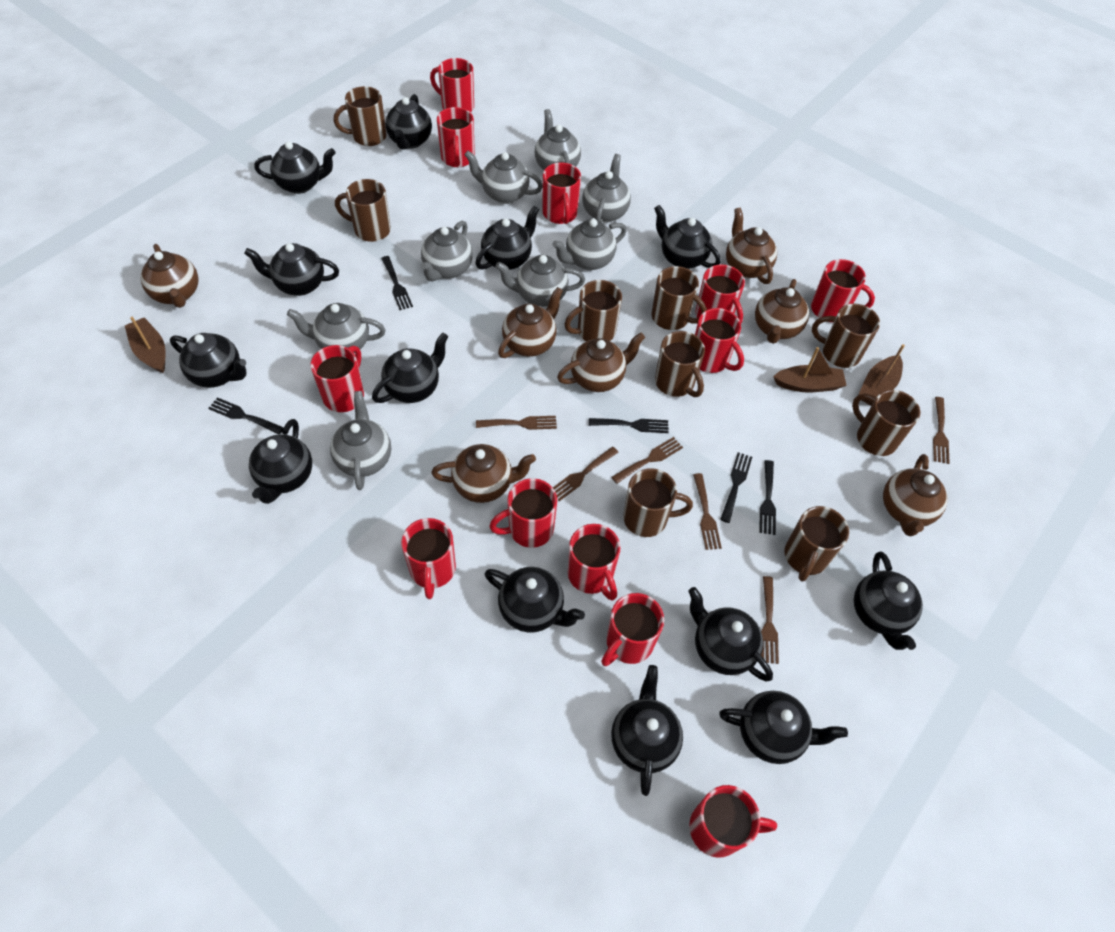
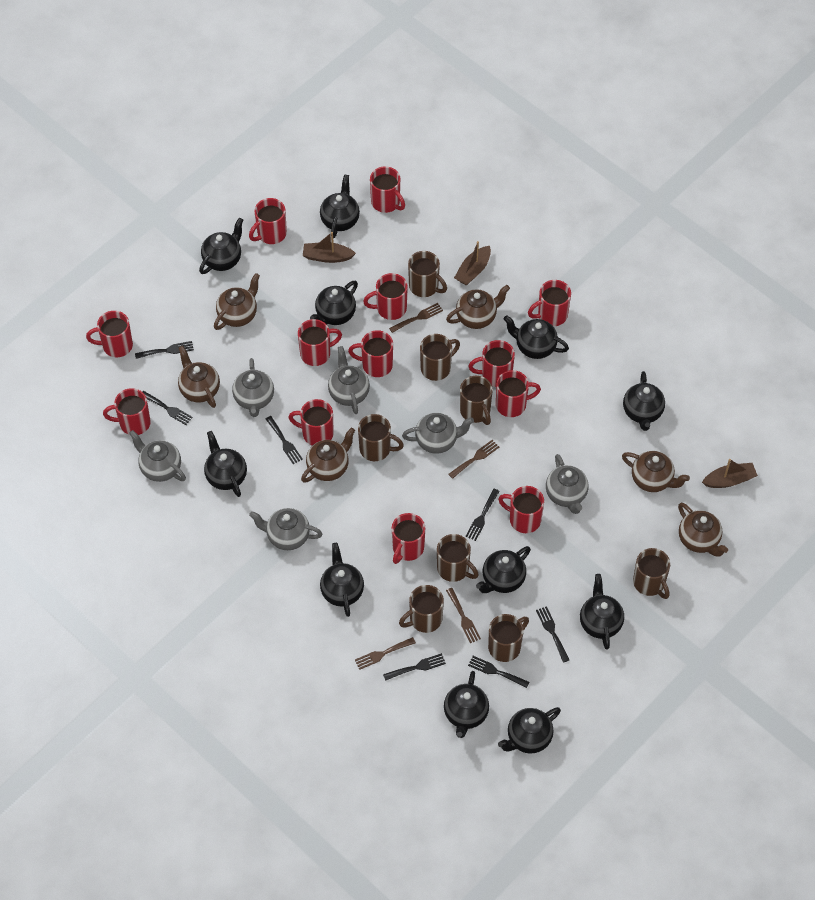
black fork: 5 -> 7
black teapot: 13 -> 11
brown fork: 6 -> 4
brown mug: 9 -> 8
brown teapot: 7 -> 6
grey teapot: 8 -> 6
red mug: 12 -> 13

